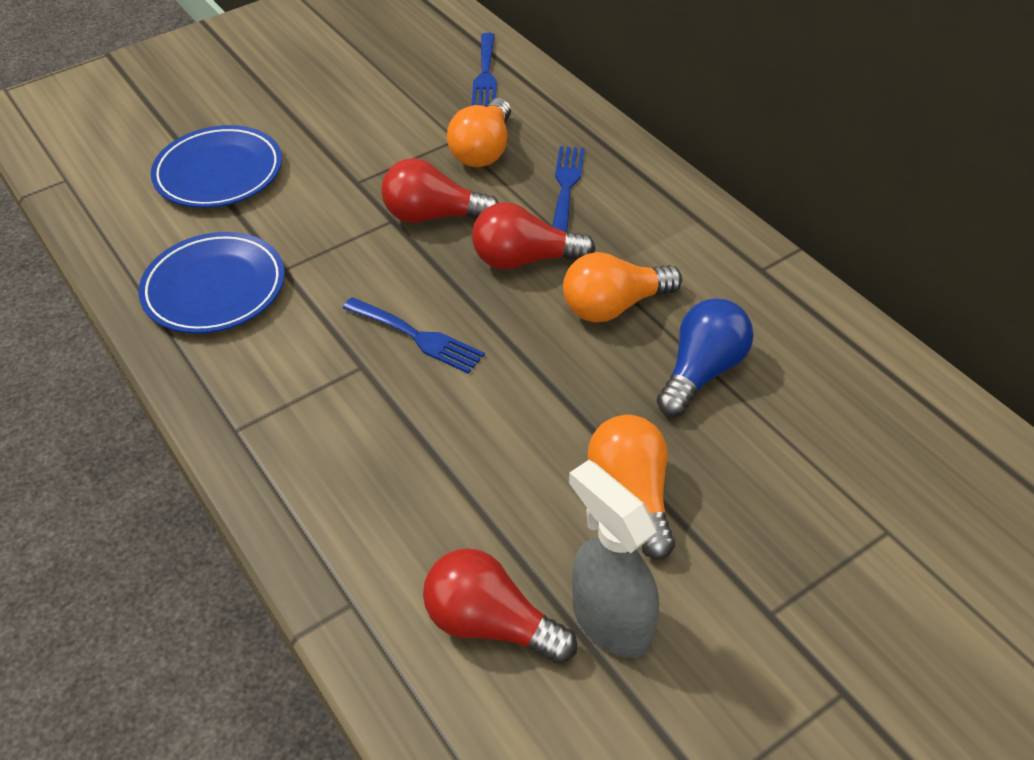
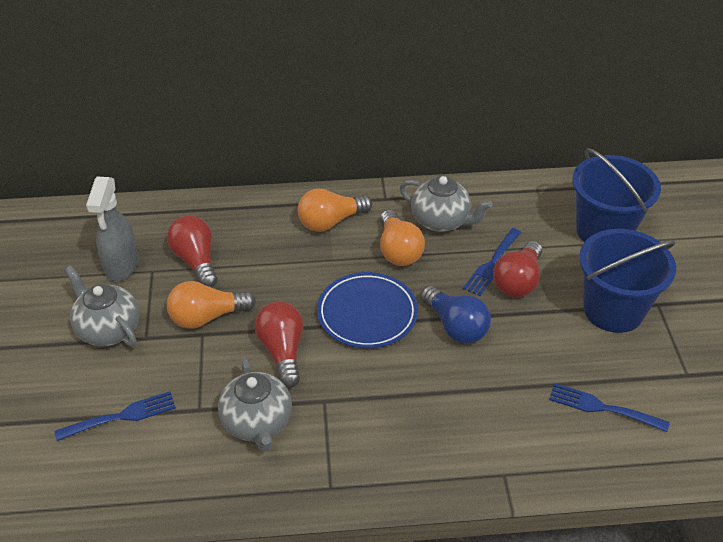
blue bucket: 0 -> 2
blue plate: 2 -> 1
grey teapot: 0 -> 3

